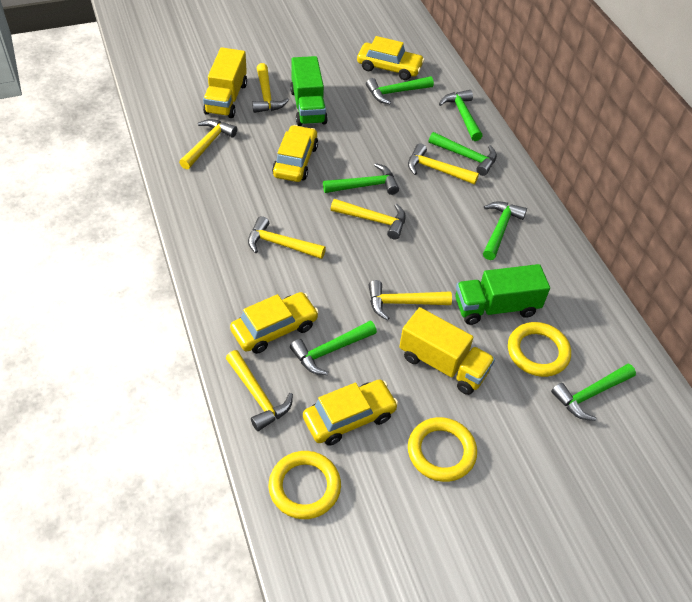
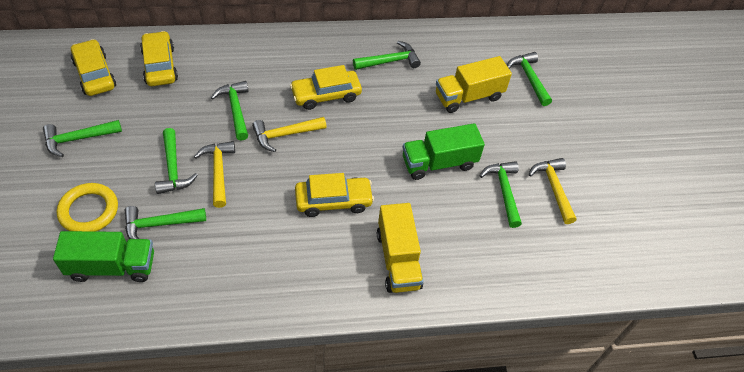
yellow hammer: 7 -> 3
yellow ring: 3 -> 1

